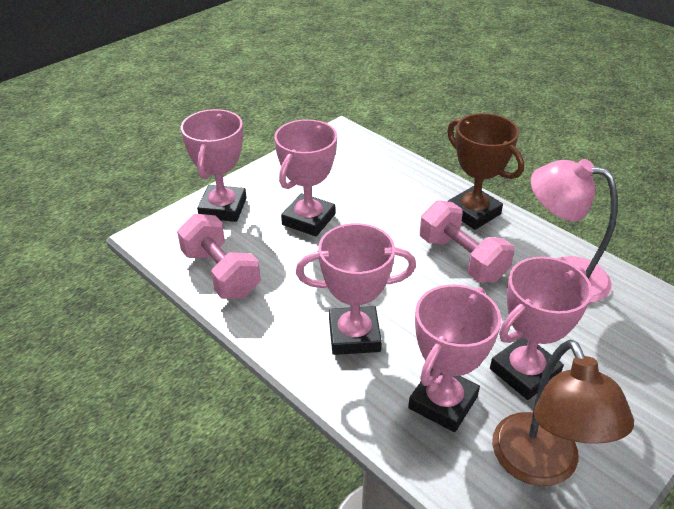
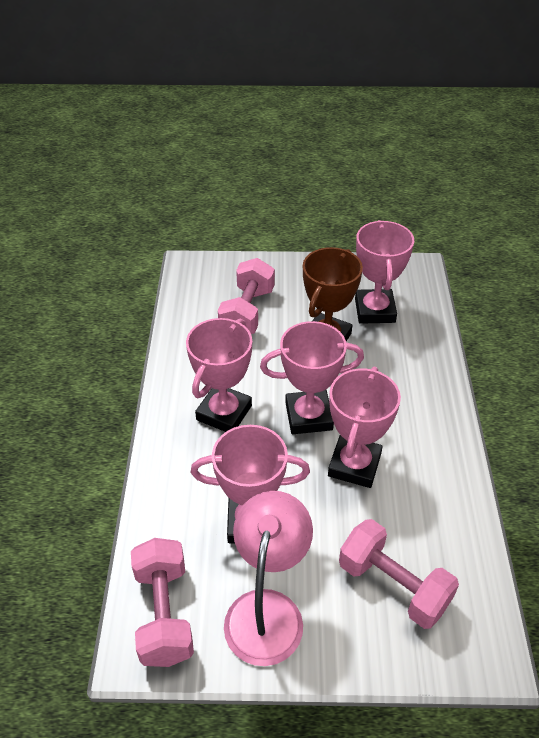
brown lamp: 1 -> 0
pink dumbbell: 2 -> 3

